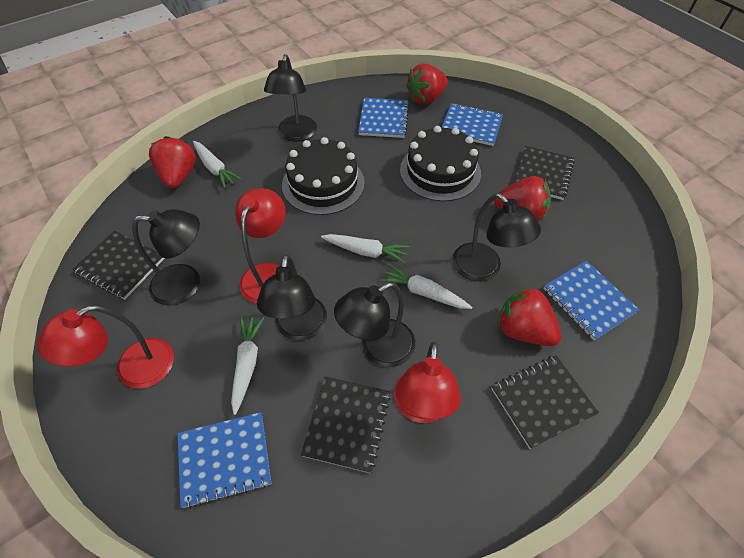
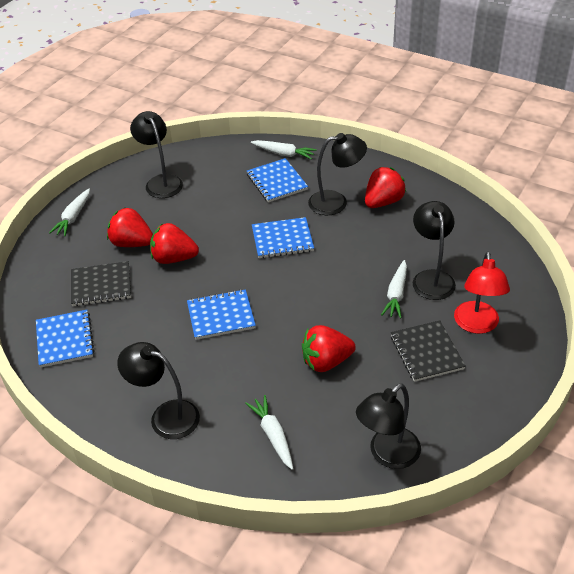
black cake: 2 -> 0
black notebook: 4 -> 2
red lamp: 3 -> 1

